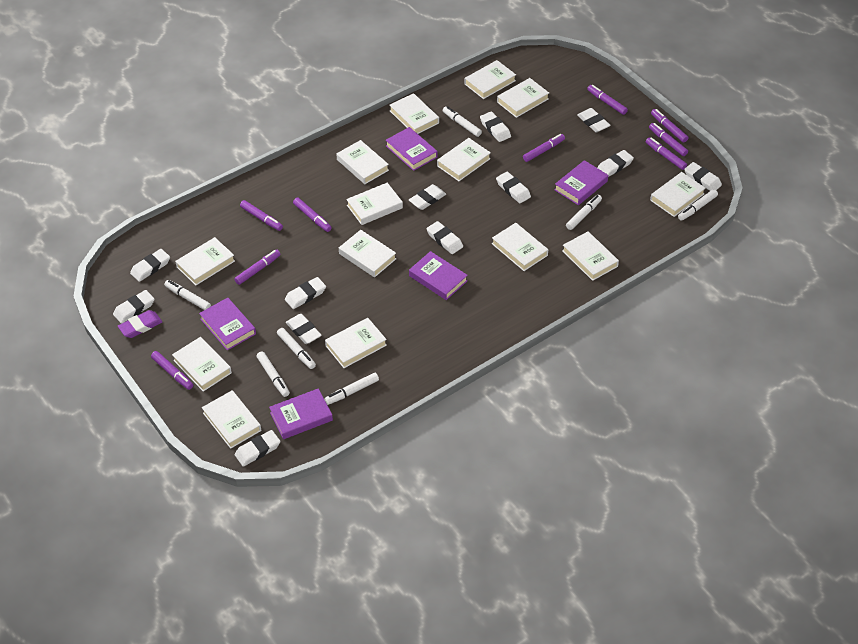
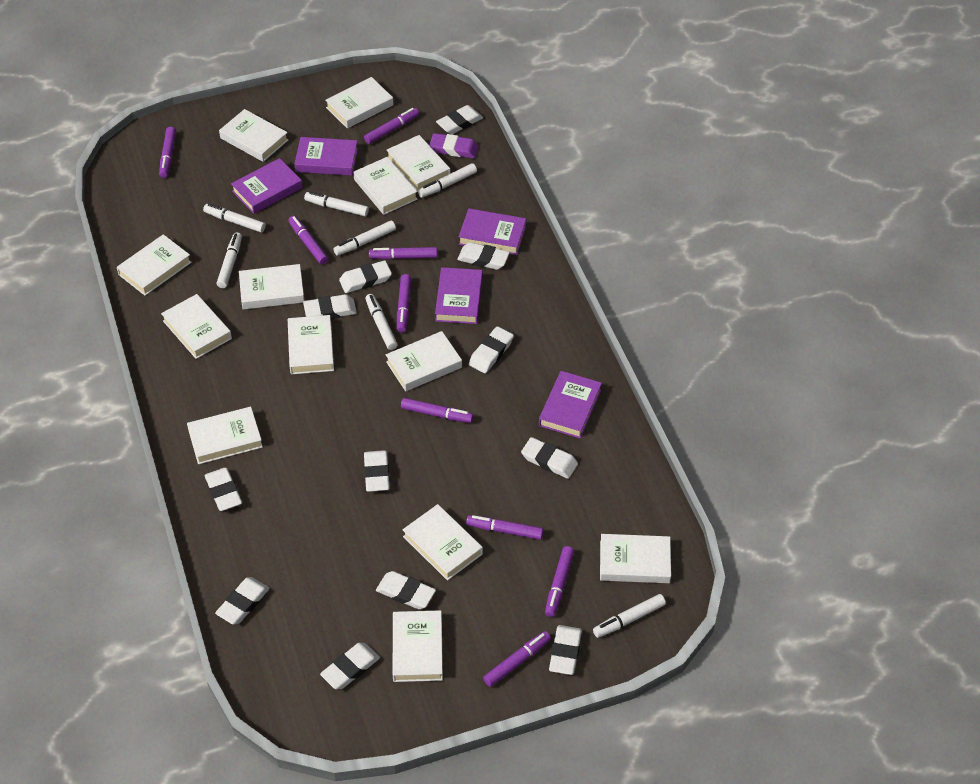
white book: 14 -> 13

